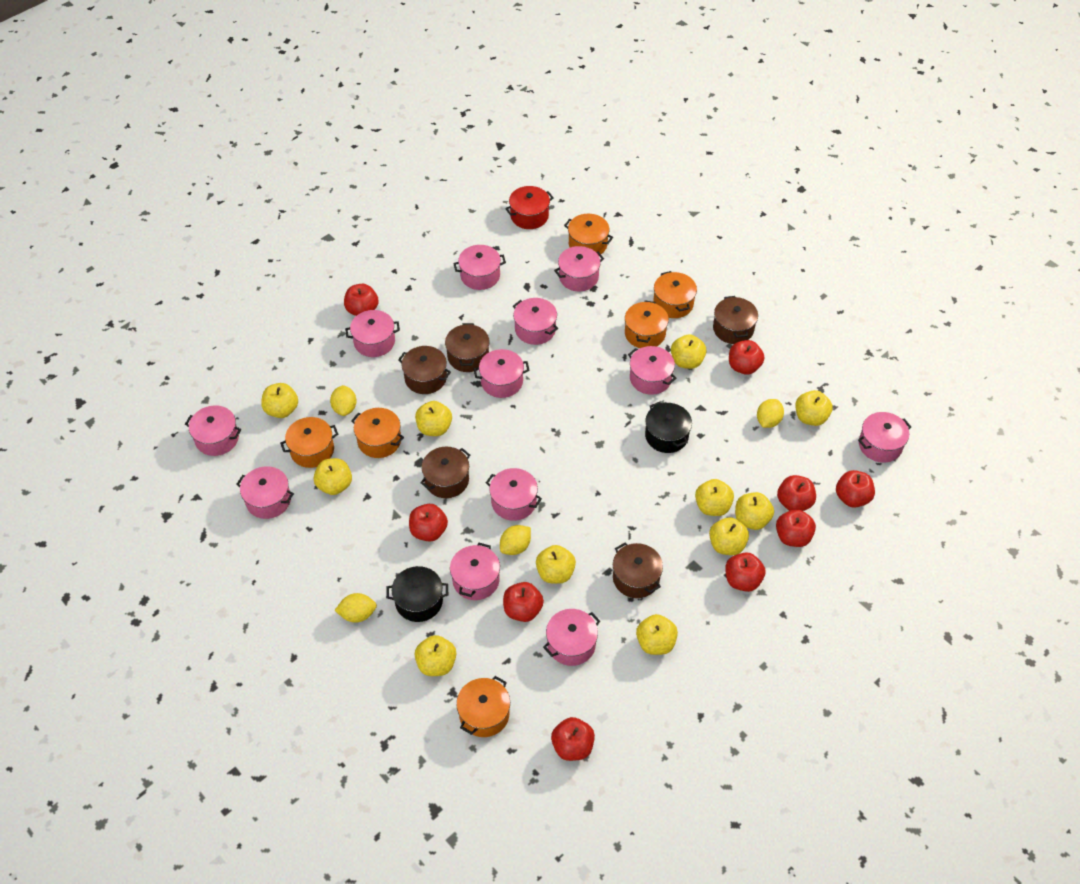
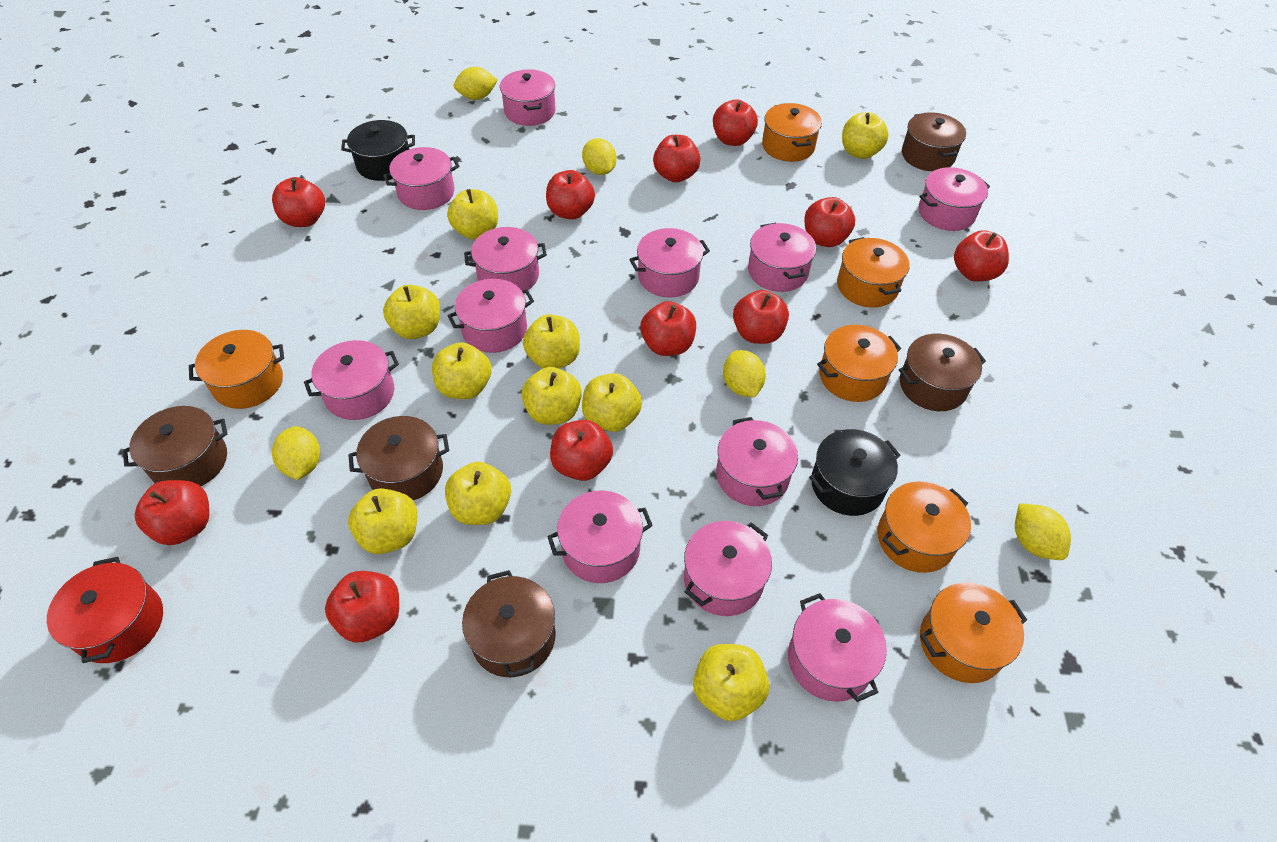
red apple: 9 -> 11
yellow apple: 11 -> 10
yellow lemon: 4 -> 5

